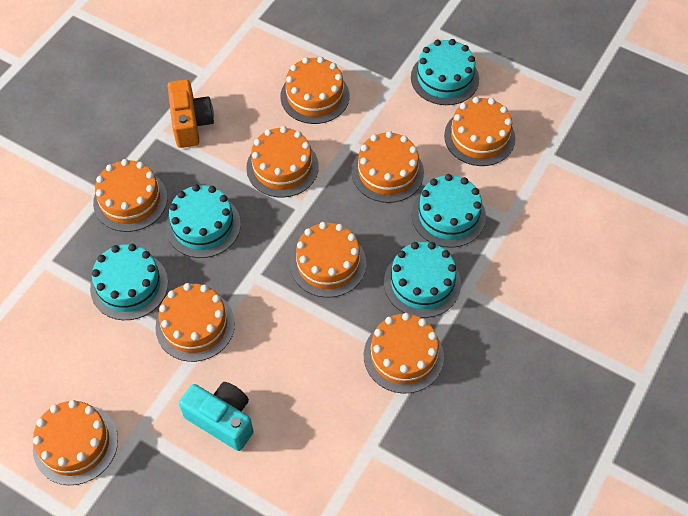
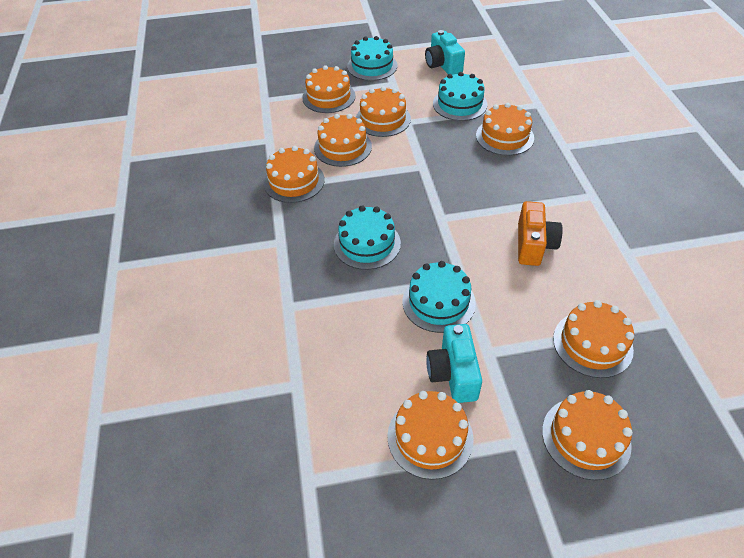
orange cake: 9 -> 8
turquoise cake: 5 -> 4
turquoise camera: 1 -> 2

